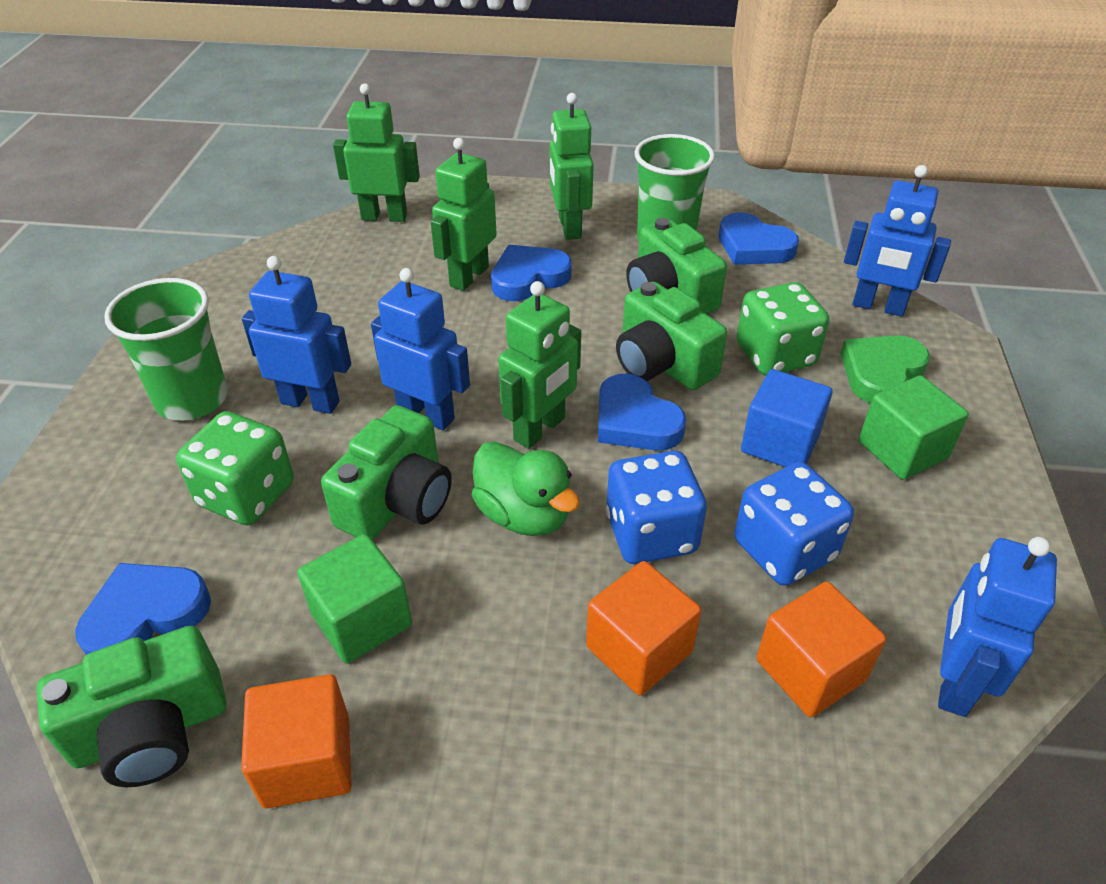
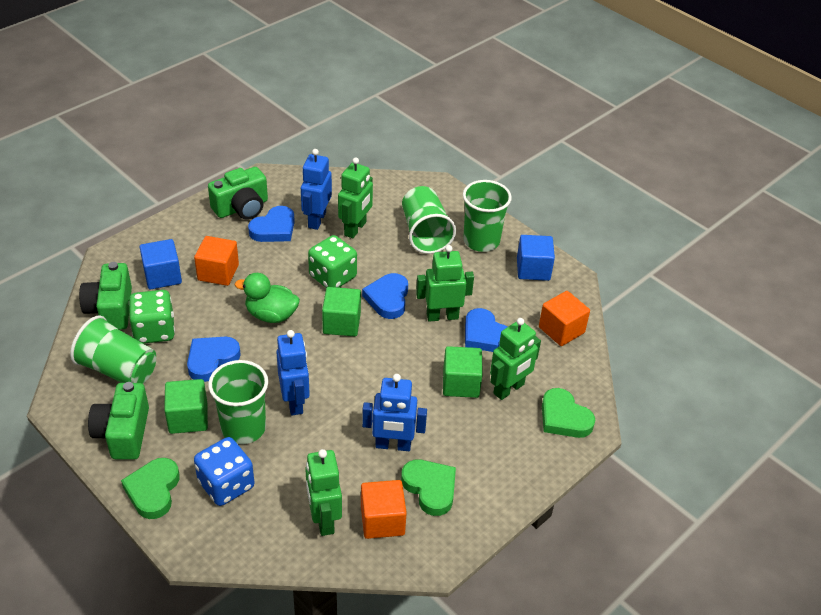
blue cube: 1 -> 2
blue dice: 2 -> 1
blue robot: 4 -> 3
green camera: 4 -> 3
green cube: 2 -> 3
green cup: 2 -> 4
green heart: 1 -> 3

